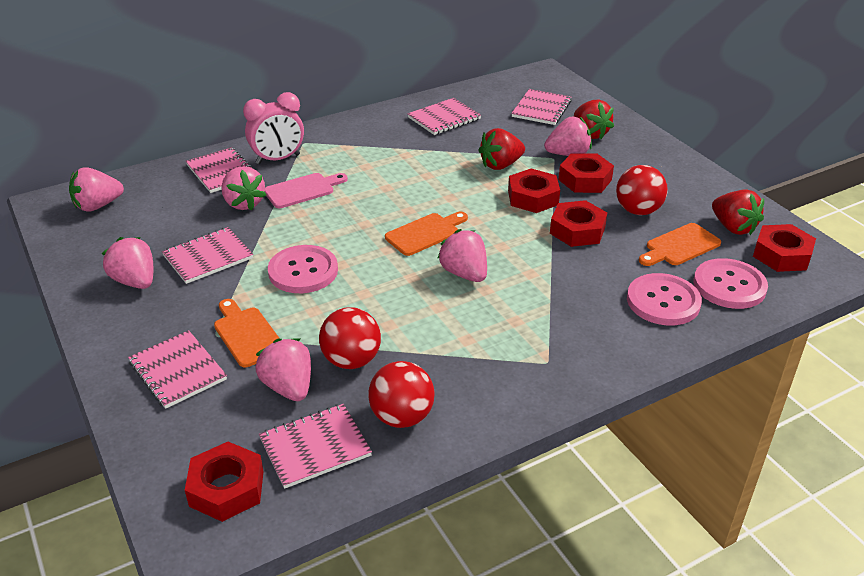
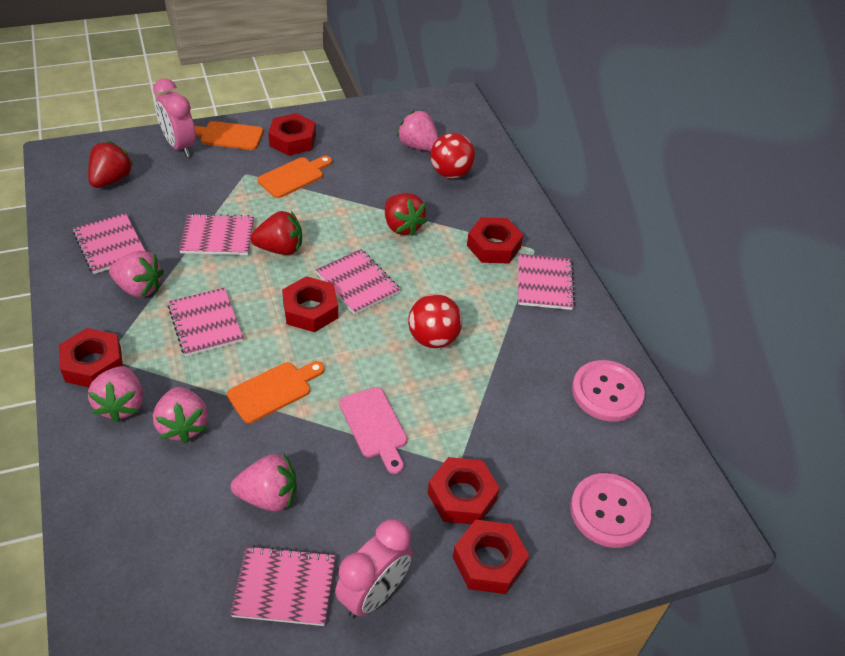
pink button: 3 -> 2
pink clock: 1 -> 2
pink strawberry: 6 -> 5
red ball: 3 -> 2
red nut: 5 -> 6

